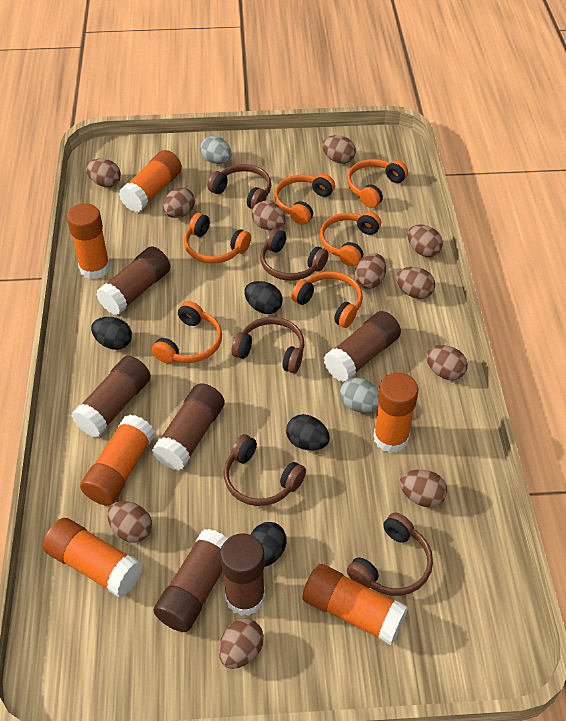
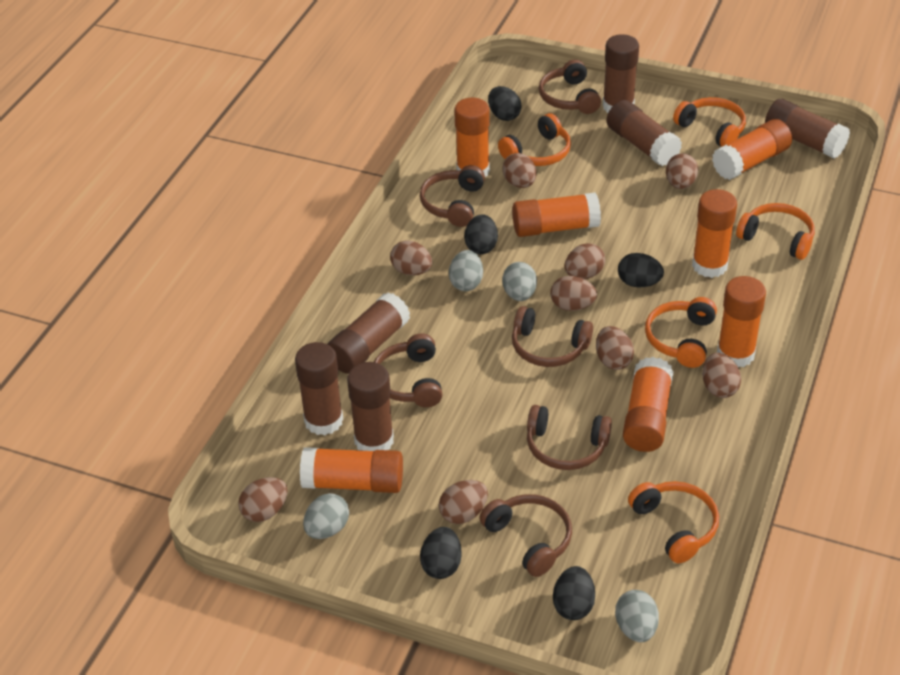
black egg: 4 -> 5
brown egg: 11 -> 9
brown headphones: 5 -> 6
grey egg: 2 -> 4
orange glue stick: 6 -> 7
orange headphones: 6 -> 5

